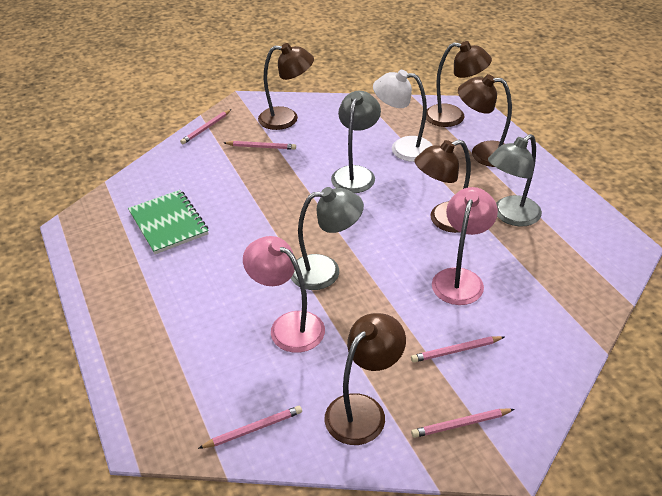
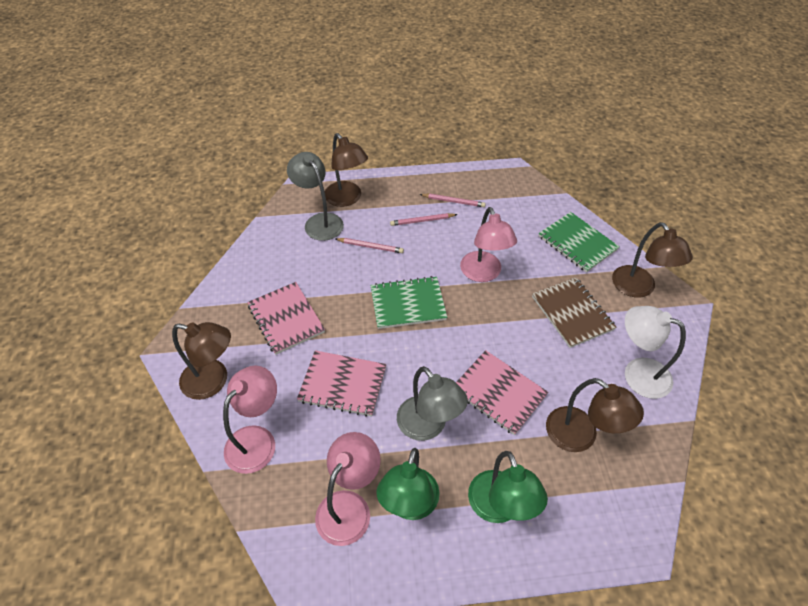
brown lamp: 5 -> 4
brown notebook: 0 -> 1
green lamp: 0 -> 2
green notebook: 1 -> 2
grey lamp: 3 -> 2
pink lamp: 2 -> 3
pink notebook: 0 -> 3
pink pencil: 5 -> 3

